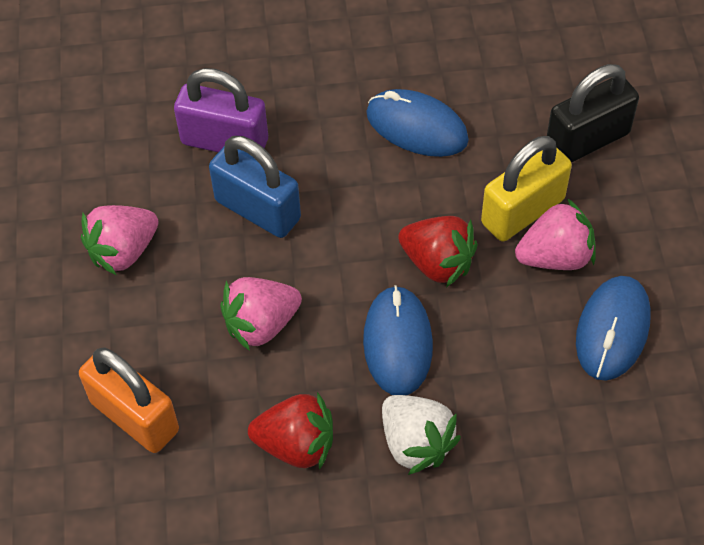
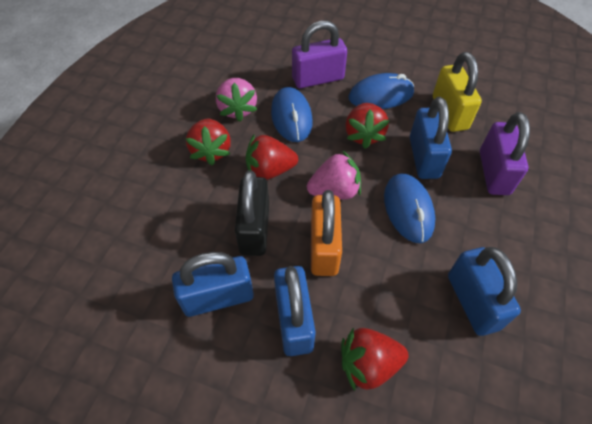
blue padlock: 1 -> 4
pink strawberry: 3 -> 2
purple padlock: 1 -> 2
red strawberry: 2 -> 4
white strawberry: 1 -> 0

